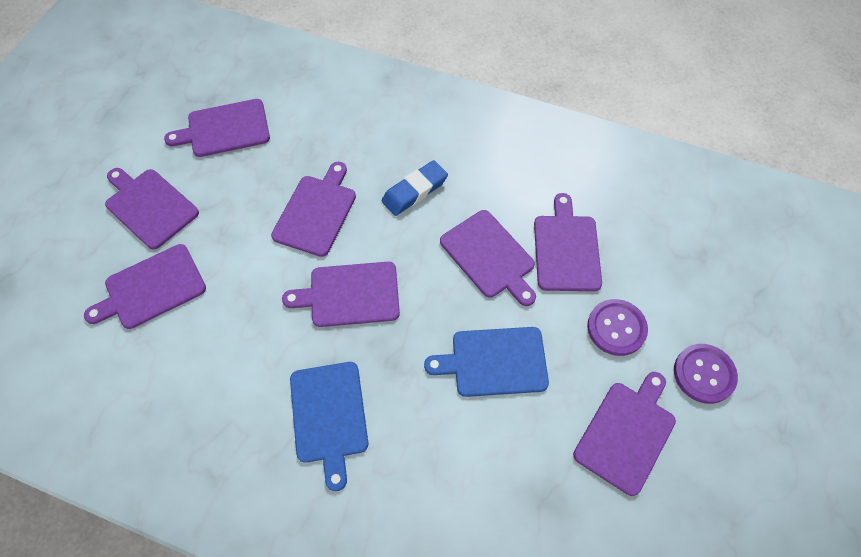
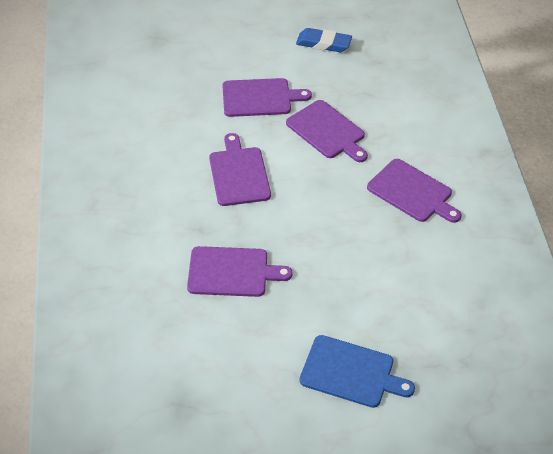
blue cutting board: 2 -> 1
purple button: 2 -> 0
purple cutting board: 8 -> 5

